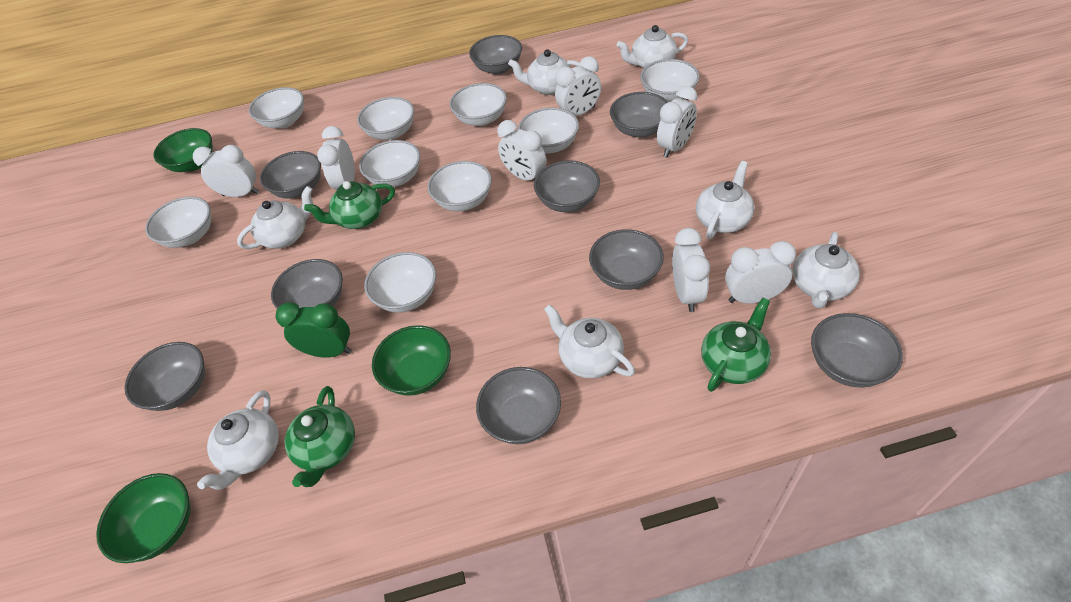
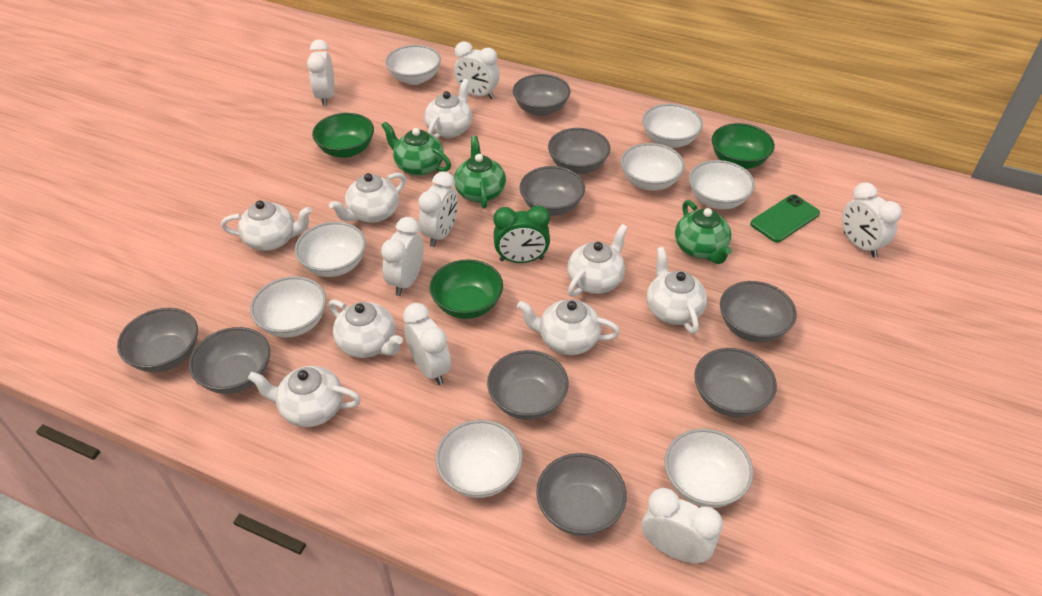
green phone: 0 -> 1
white bowl: 9 -> 8
white teapot: 7 -> 8

